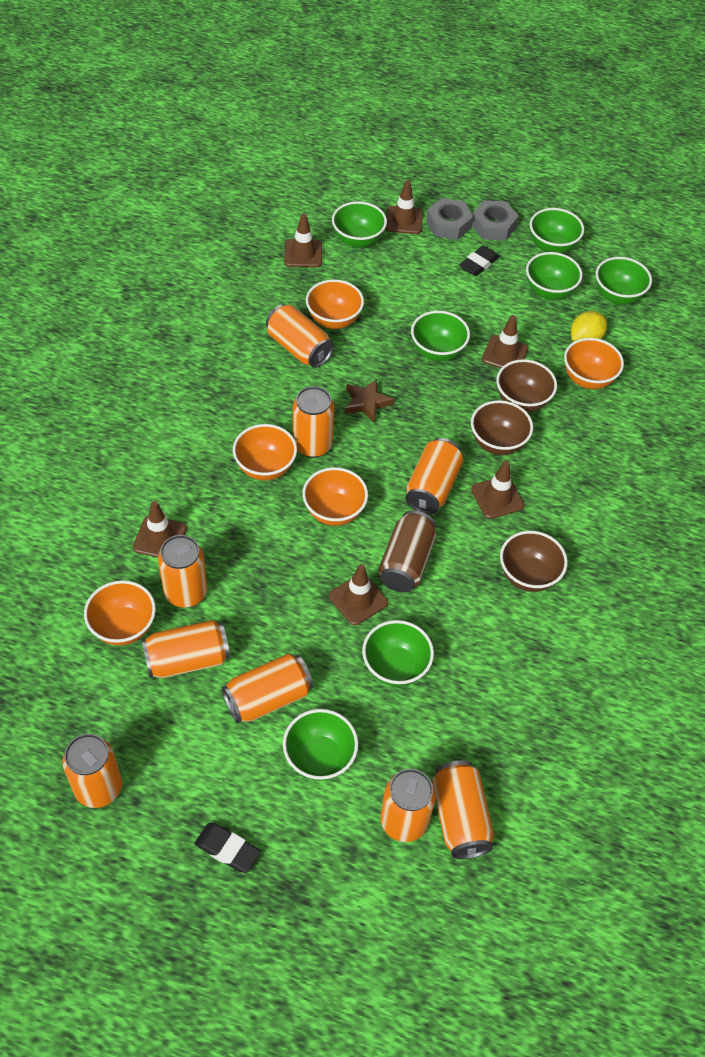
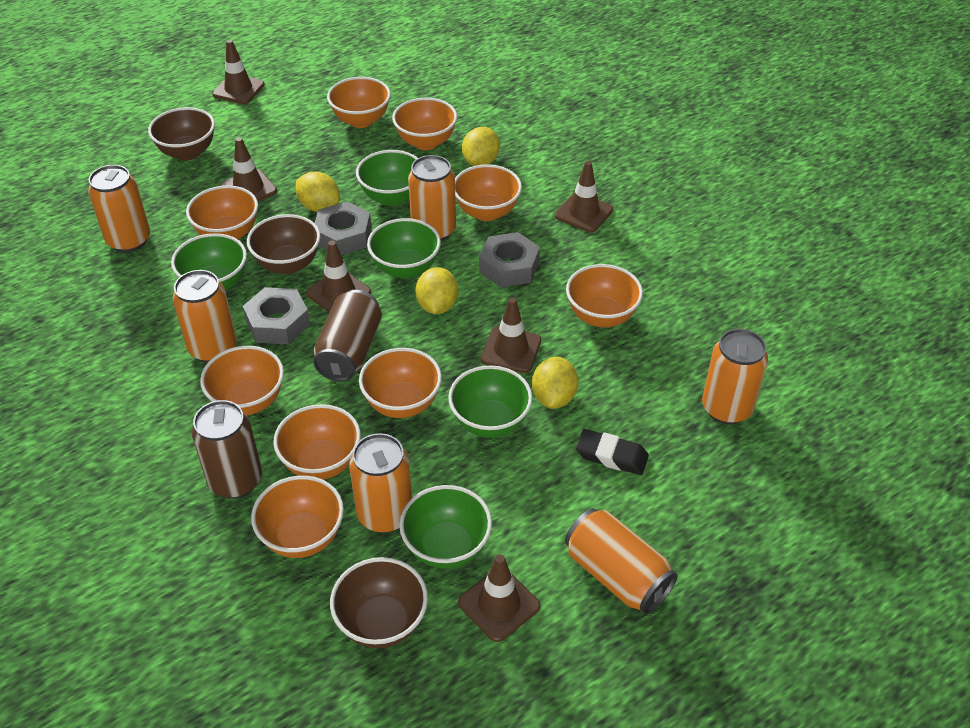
black eraser: 2 -> 1
brown can: 1 -> 2
brown star: 1 -> 0
green bowl: 7 -> 5
grey nut: 2 -> 3
orange bowl: 5 -> 9
orange can: 9 -> 6
yellow lemon: 1 -> 4

